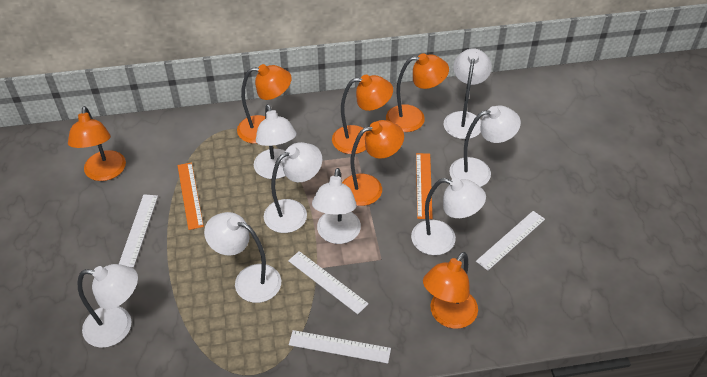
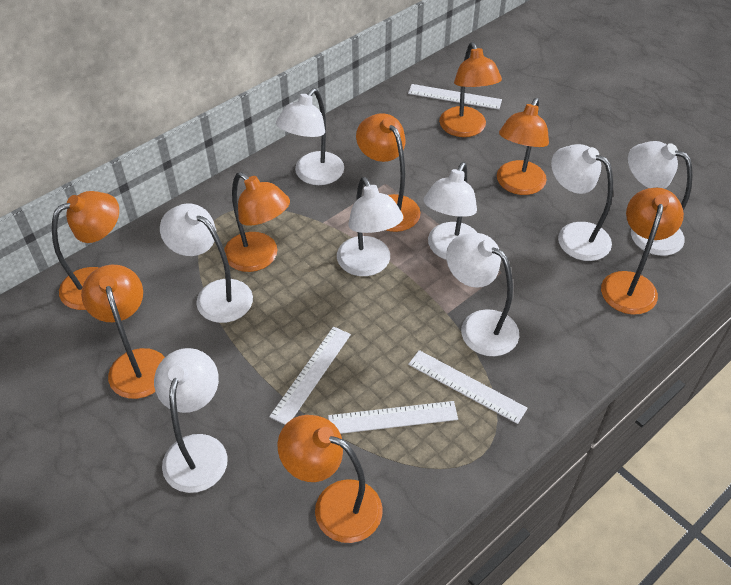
orange lamp: 6 -> 8
orange ruler: 2 -> 0

